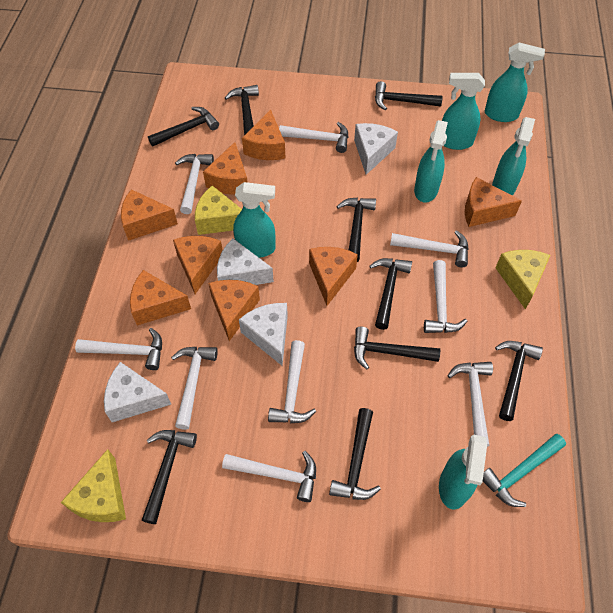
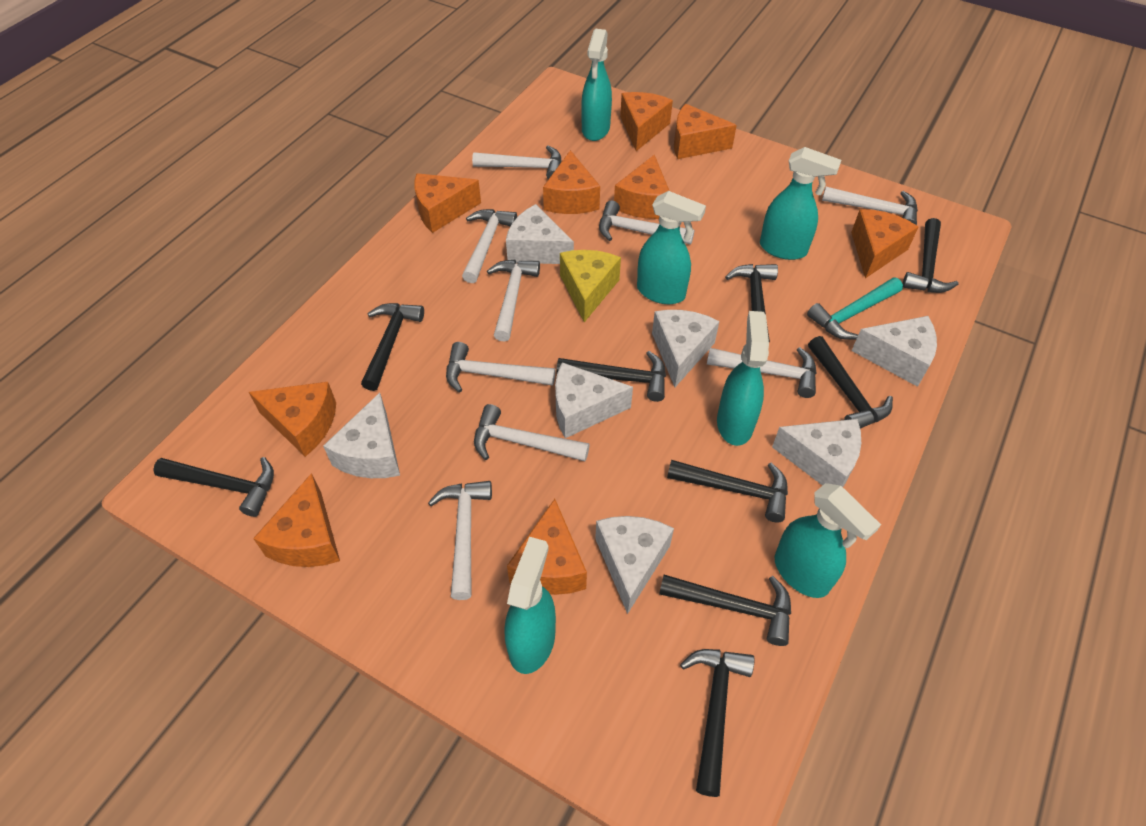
orange cheese: 8 -> 9
white cheese: 4 -> 7
yellow cheese: 3 -> 1

